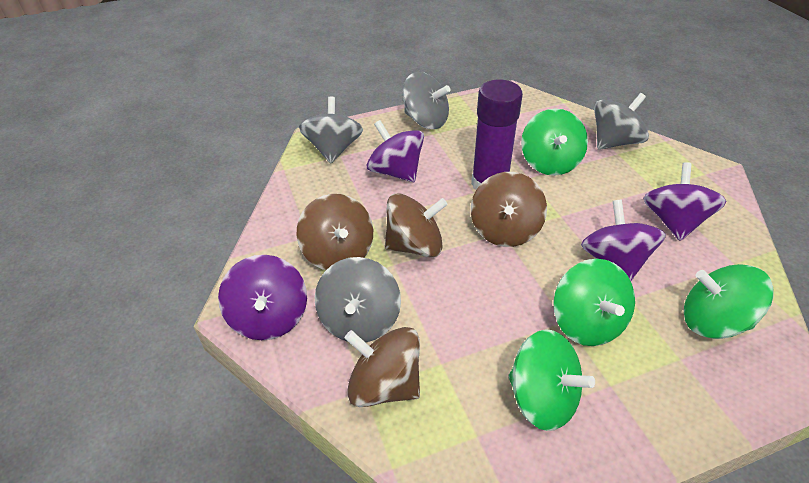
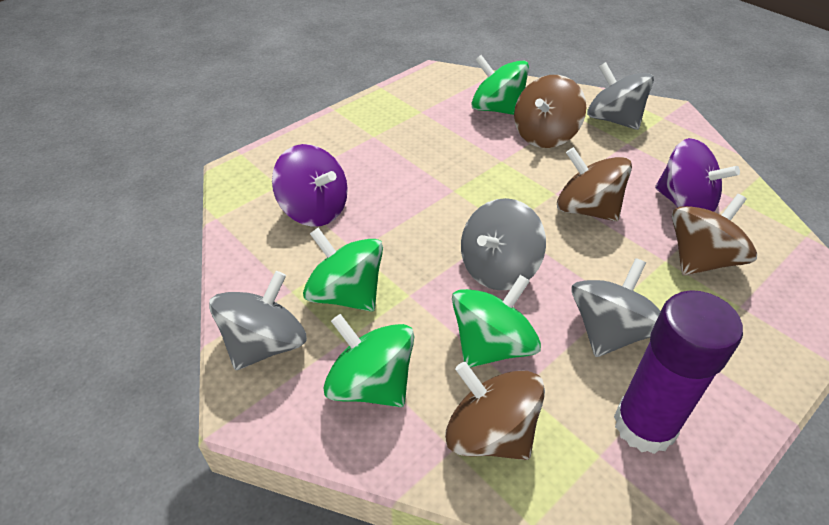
purple spinning top: 4 -> 2

